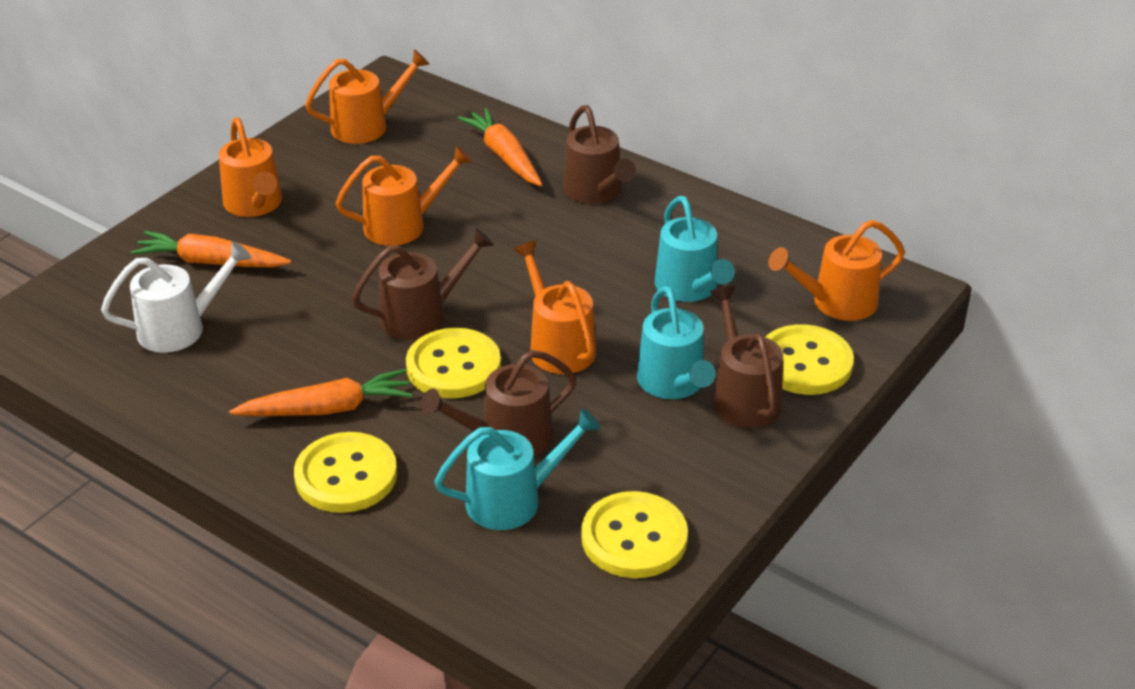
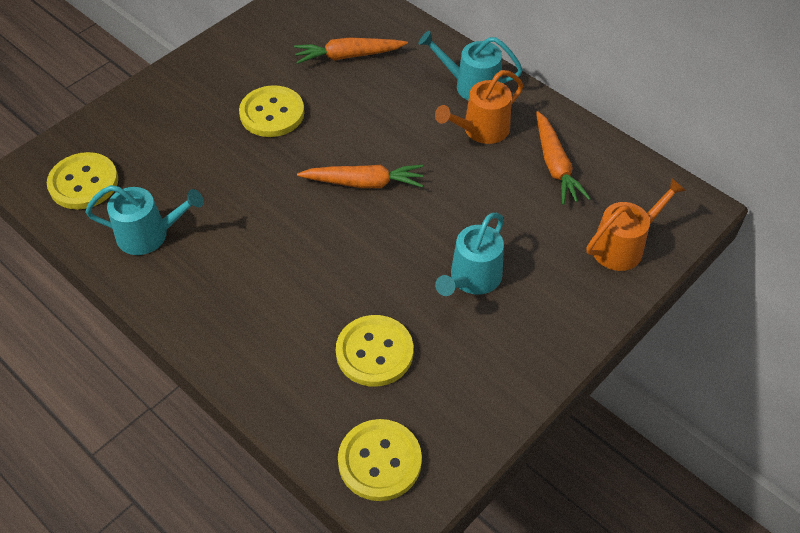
brown watering can: 4 -> 0
orange watering can: 5 -> 2
white watering can: 1 -> 0

